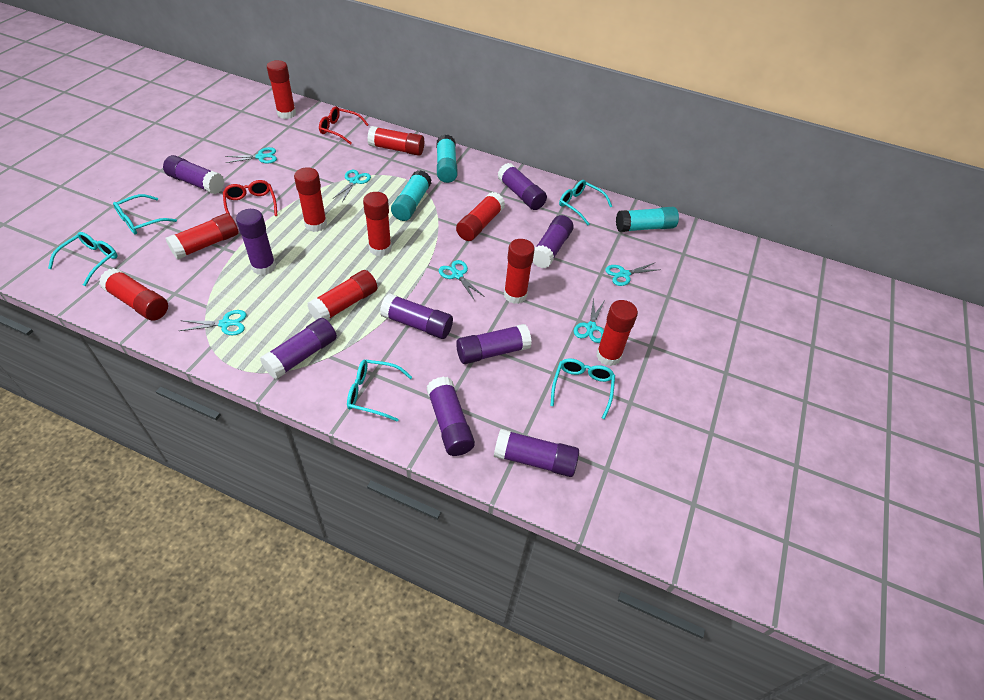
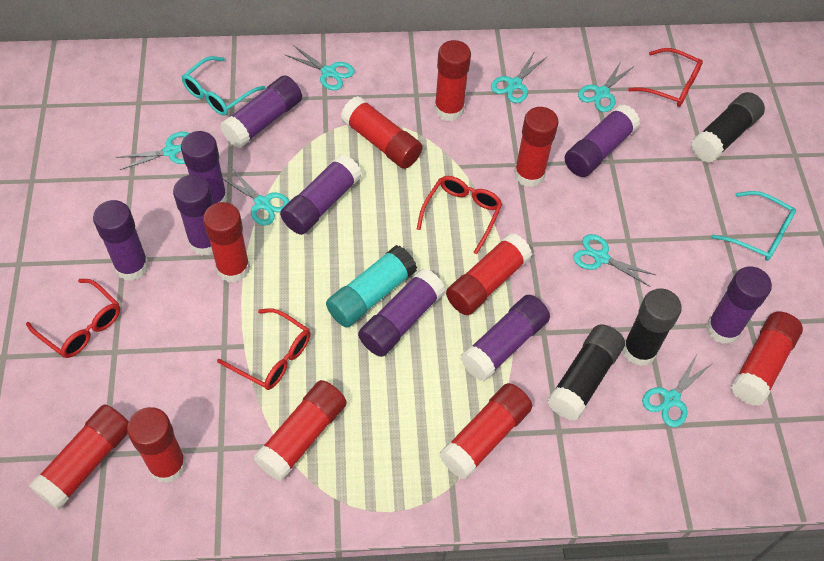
black glue stick: 0 -> 3
red glasses: 2 -> 4
turquoise glasses: 5 -> 2
turquoise glue stick: 3 -> 1
turquoise scissors: 6 -> 7

